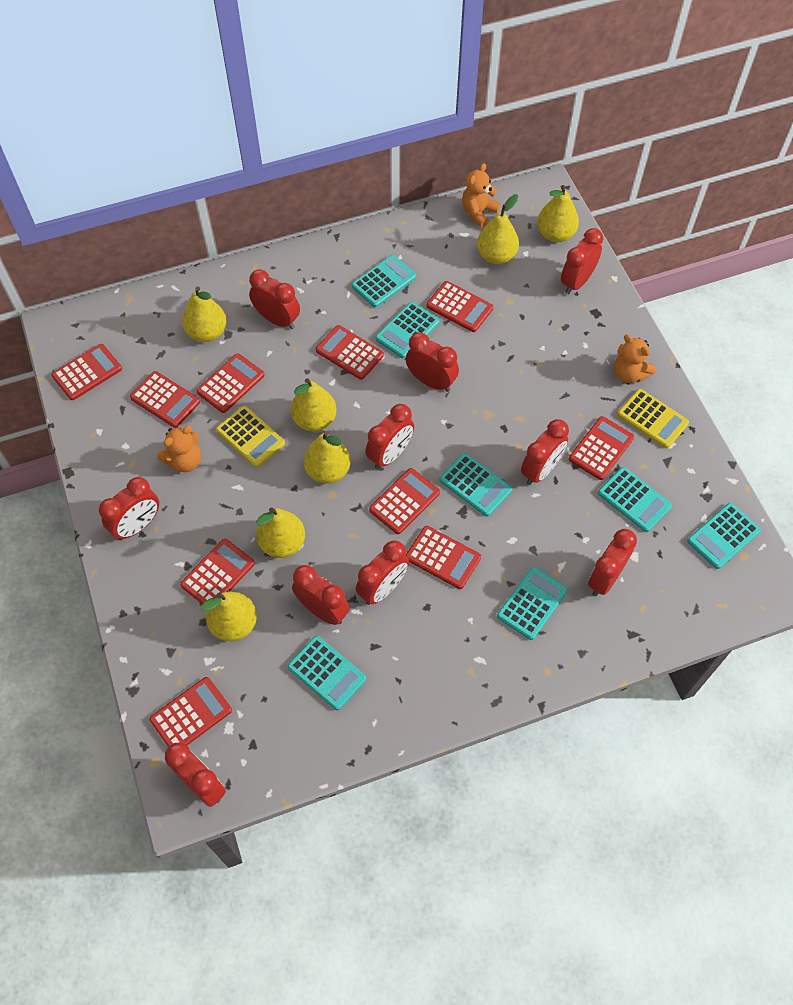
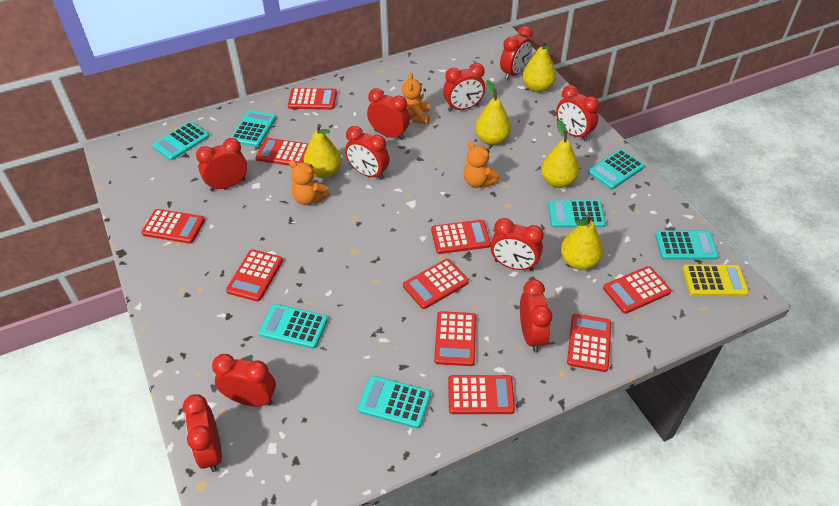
yellow calculator: 2 -> 1
yellow pear: 7 -> 5

